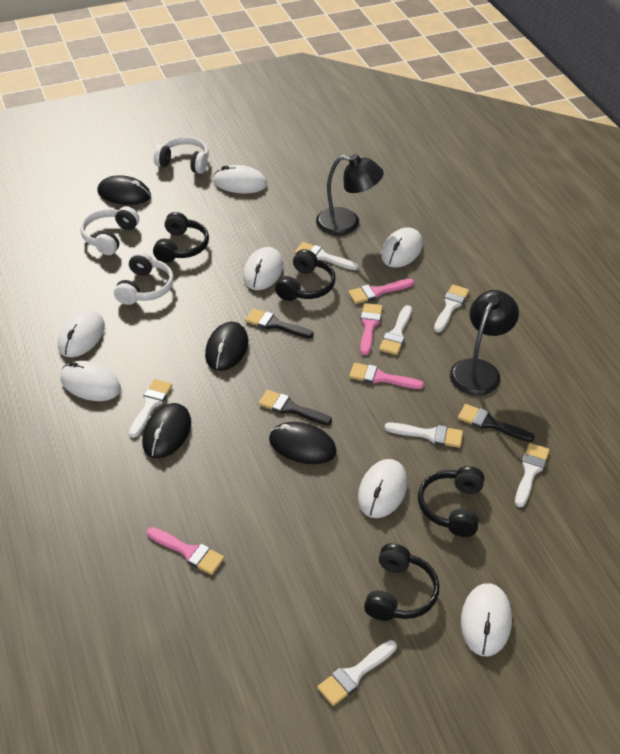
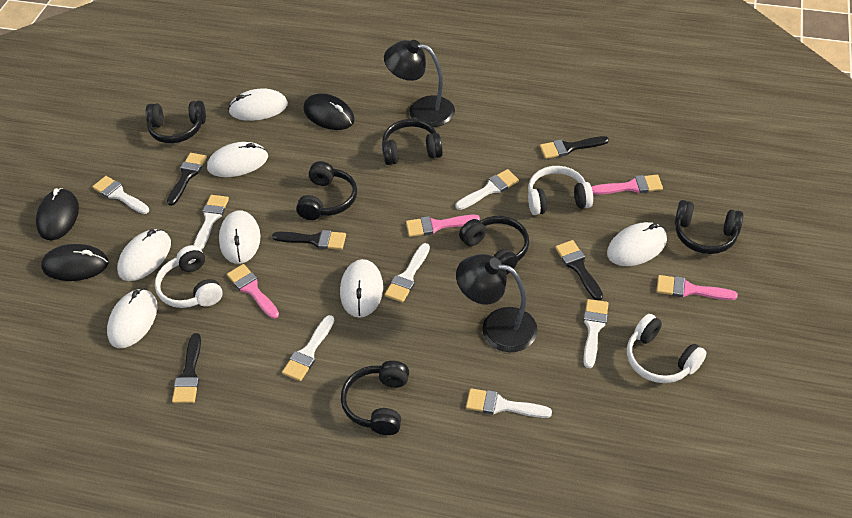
black brush: 3 -> 5
black headphones: 4 -> 6
black mouse: 4 -> 3

